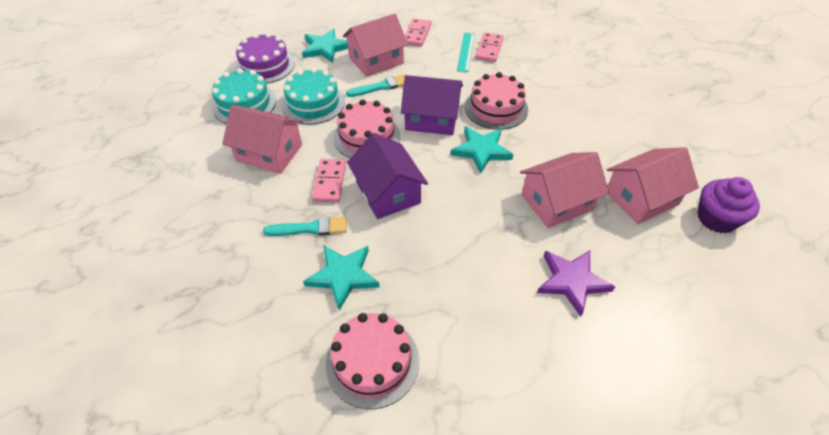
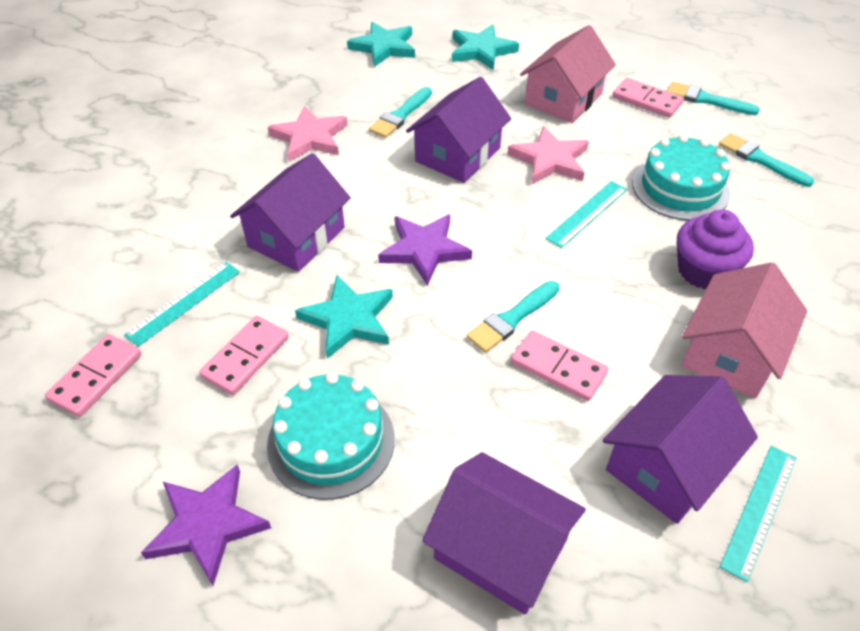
pink cake: 3 -> 0
pink domino: 3 -> 4
pink house: 4 -> 2
pink star: 0 -> 2
purple cake: 1 -> 0
purple house: 2 -> 4
purple star: 1 -> 2
turquoise brush: 2 -> 4
turquoise ruler: 1 -> 3

